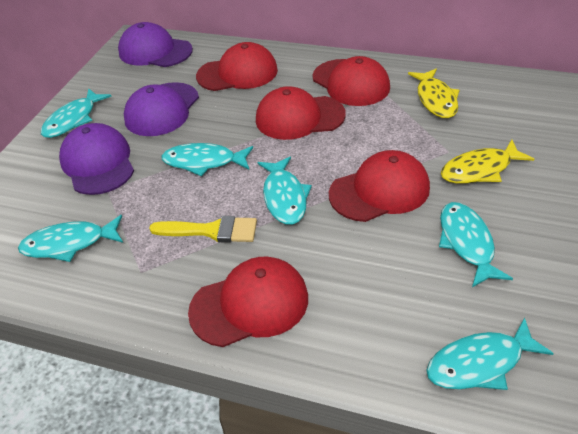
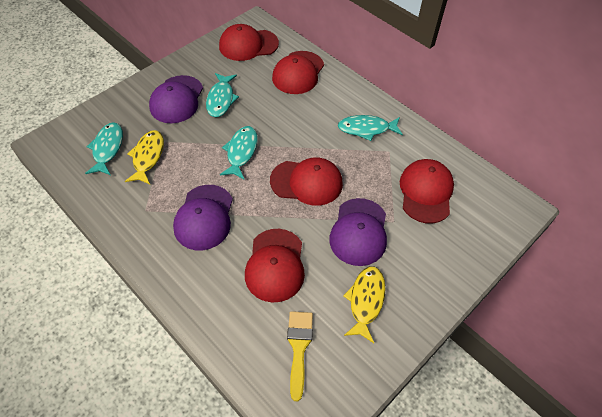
turquoise fish: 6 -> 4

